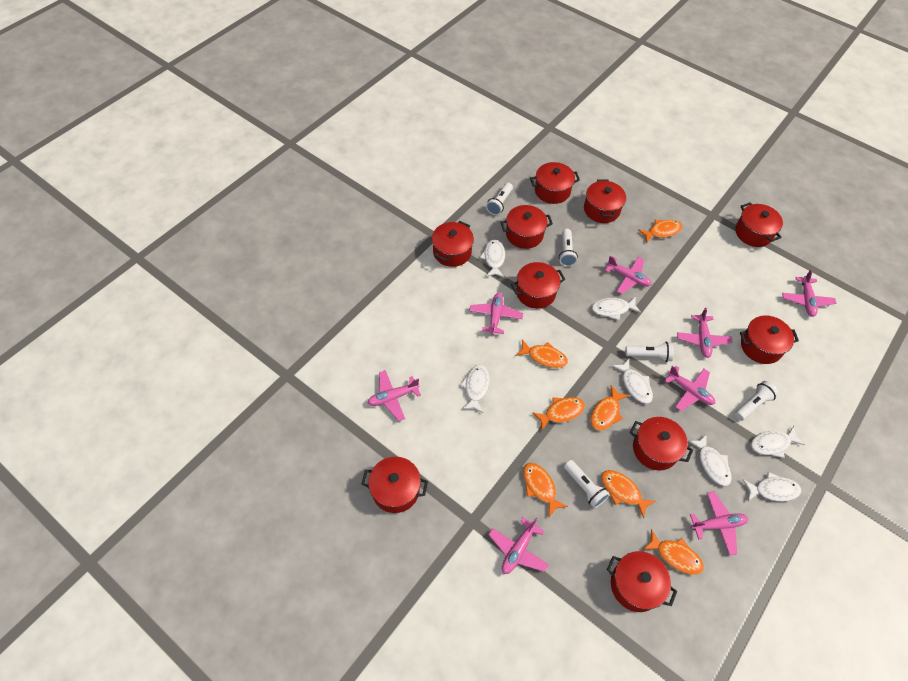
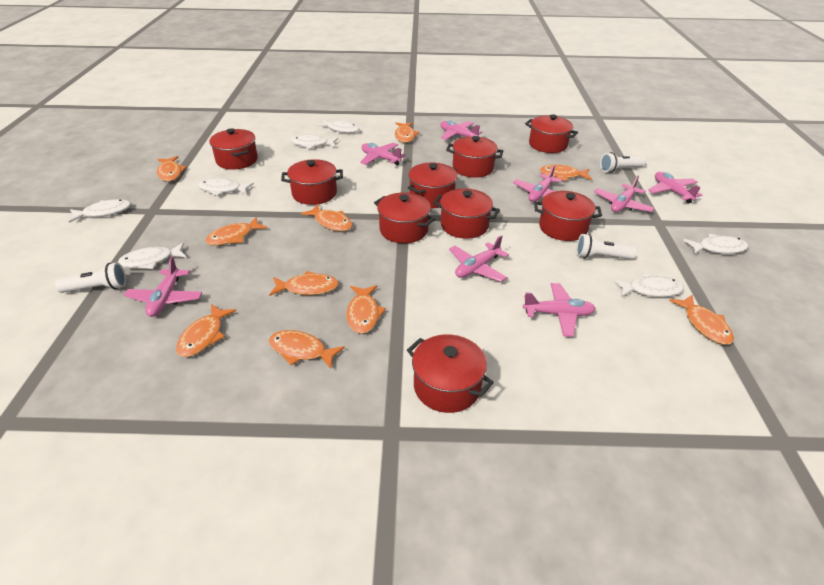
orange fish: 7 -> 10
red pot: 10 -> 9
white flashlight: 5 -> 3

